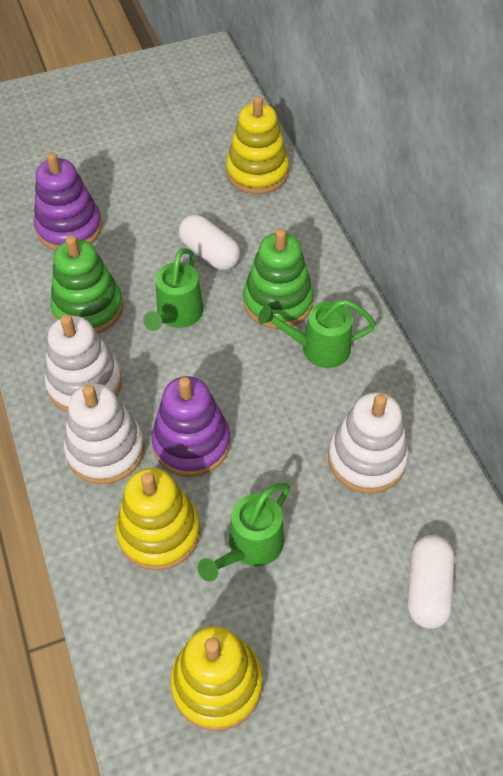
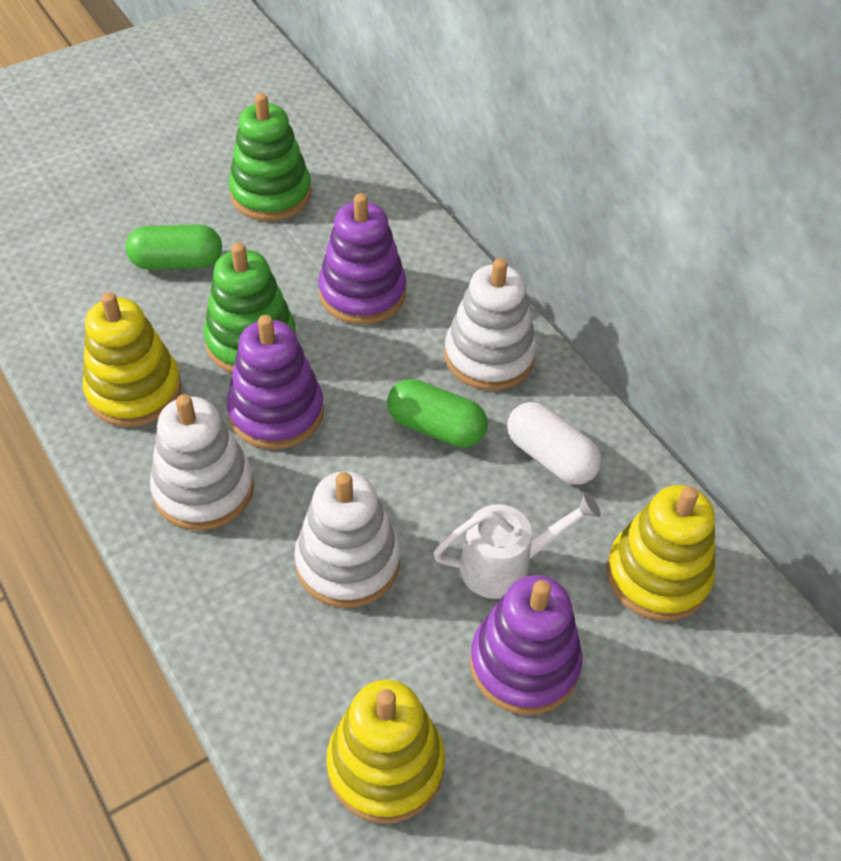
green capsule: 0 -> 2
green watering can: 3 -> 0
purple stacking toy: 2 -> 3
white capsule: 2 -> 1
white watering can: 0 -> 1

